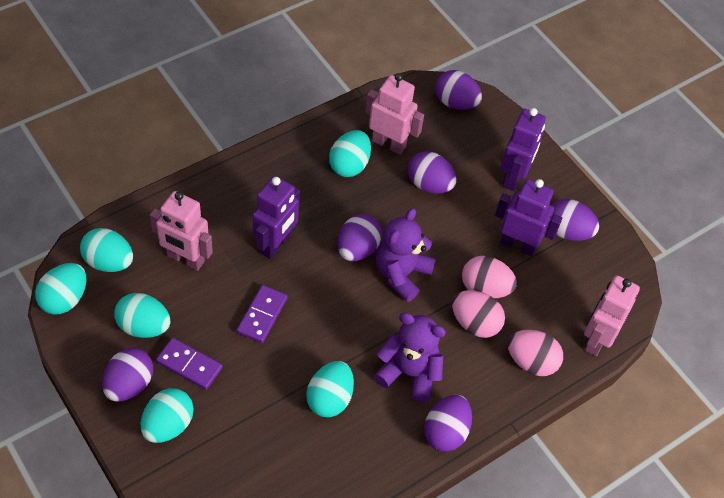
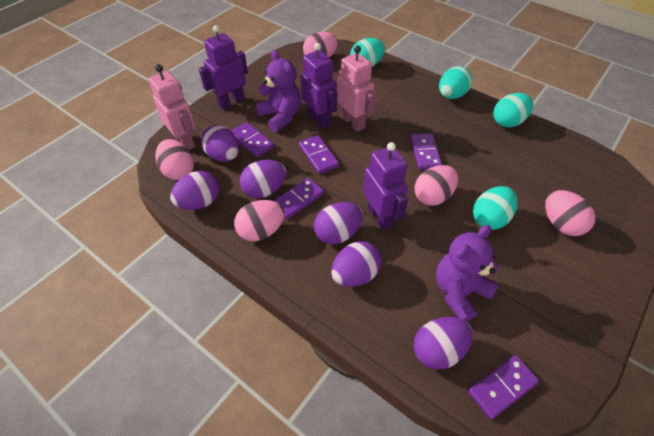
pink egg: 3 -> 5
pink robot: 3 -> 2
purple domino: 2 -> 5
turquoise egg: 6 -> 4

